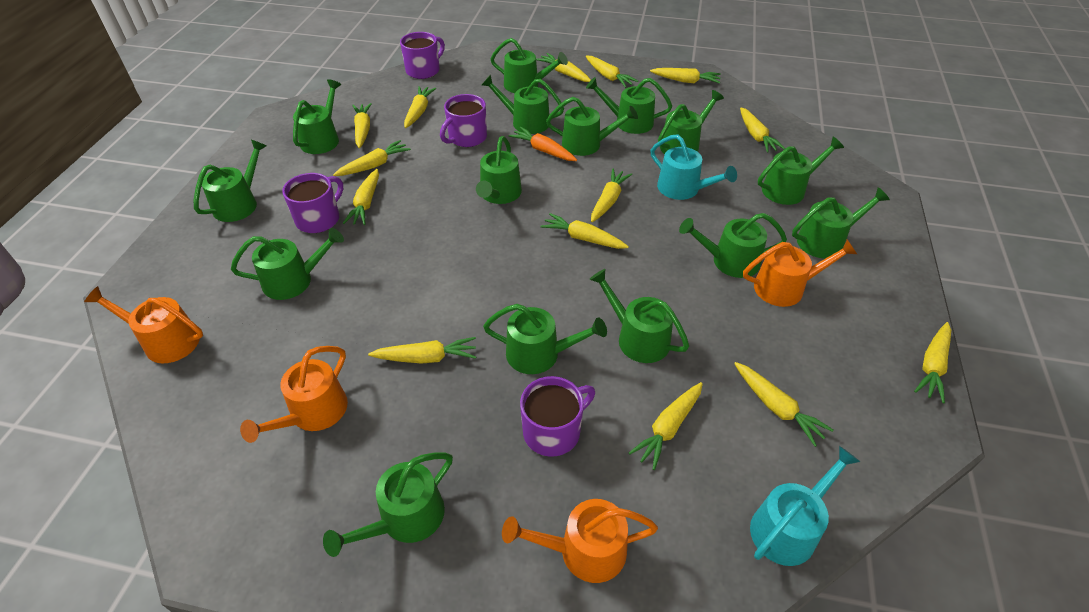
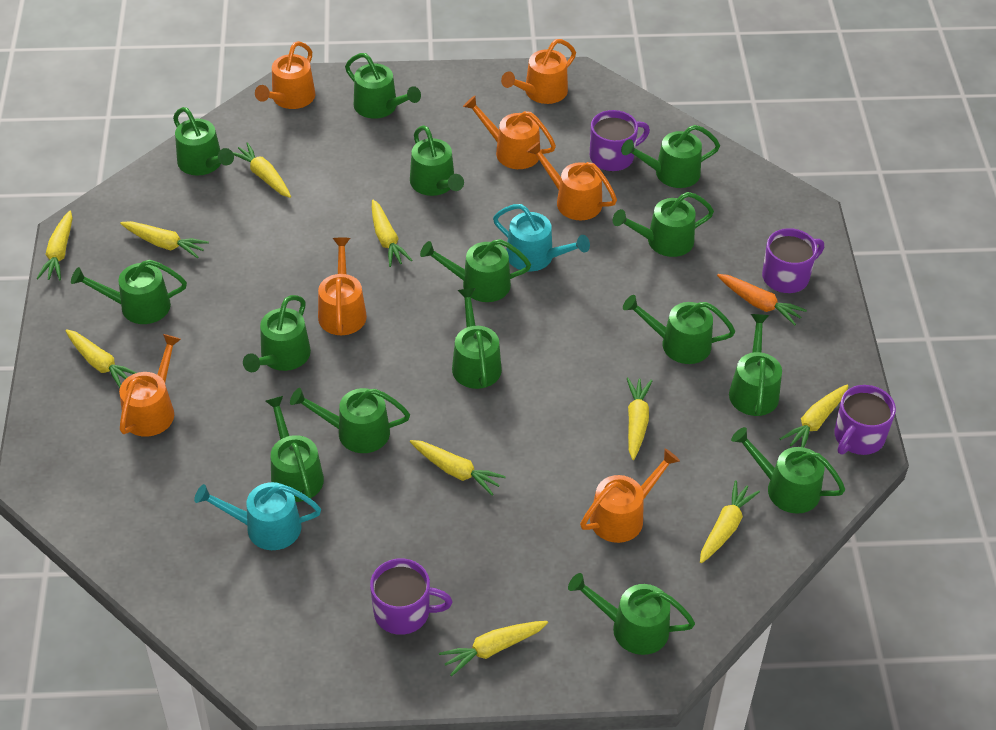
orange watering can: 4 -> 7
yellow carrot: 14 -> 10

